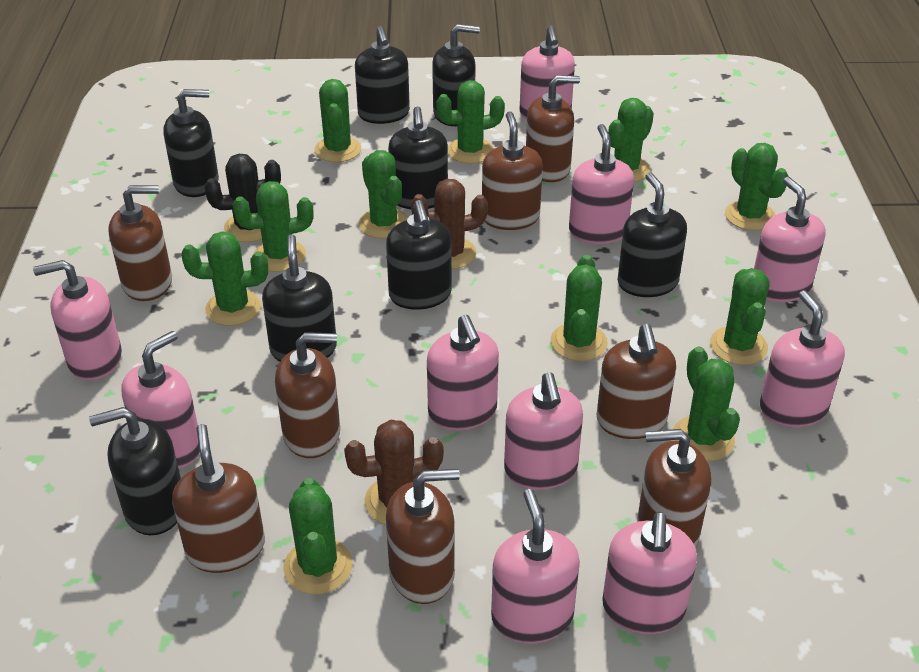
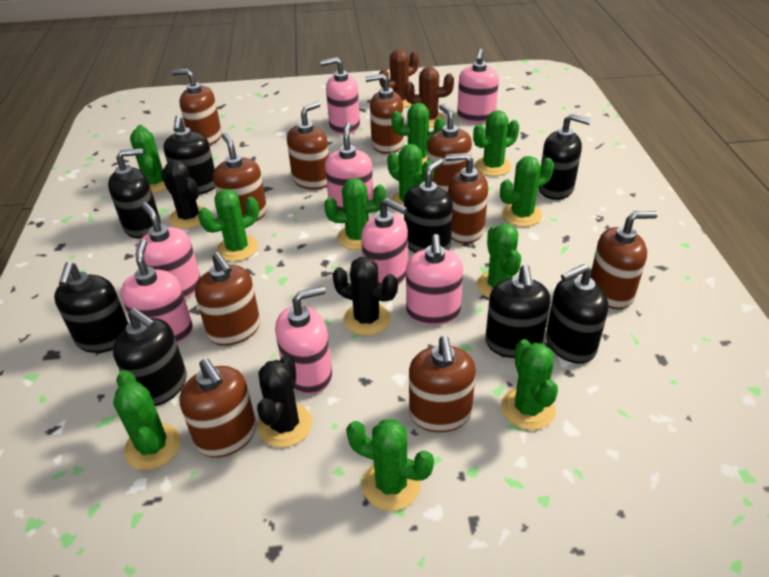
black cactus: 1 -> 3
brown soap dispenser: 8 -> 10
pink soap dispenser: 10 -> 8

